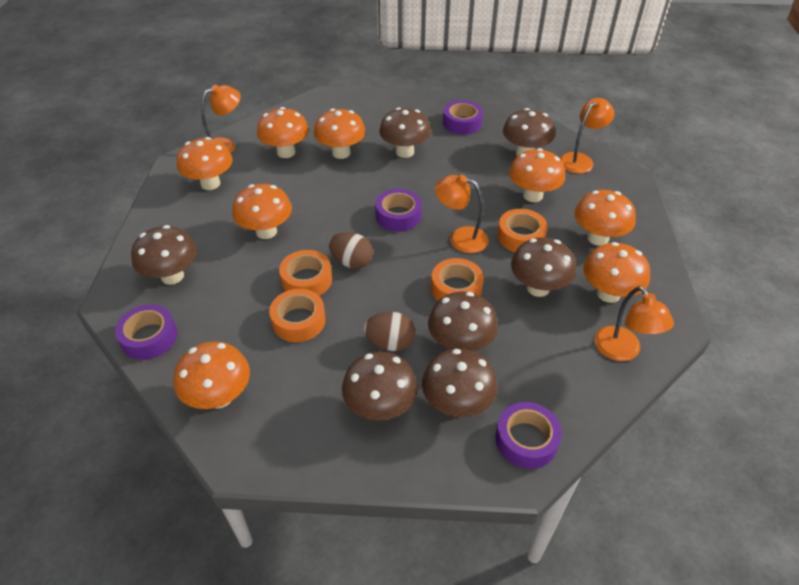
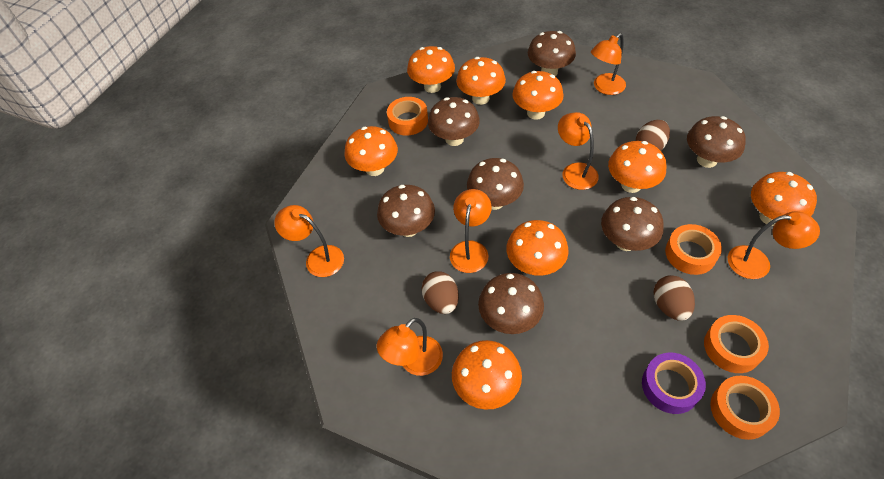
brown egg: 2 -> 3
orange lamp: 4 -> 6
purple tape: 4 -> 1

